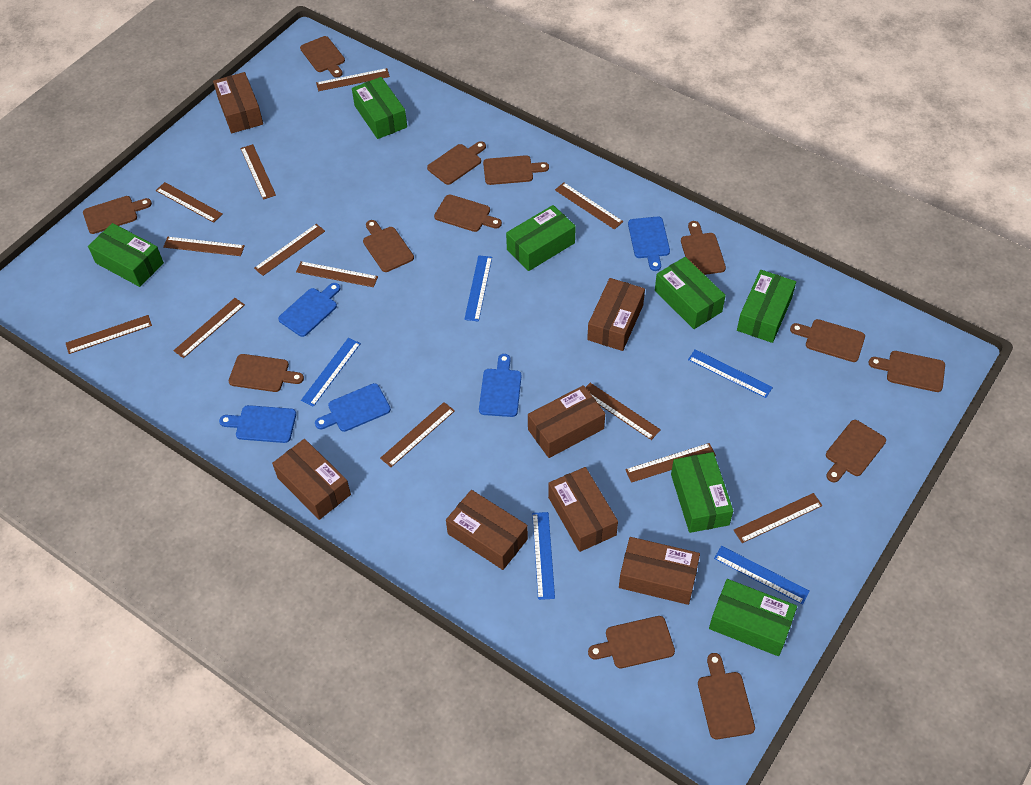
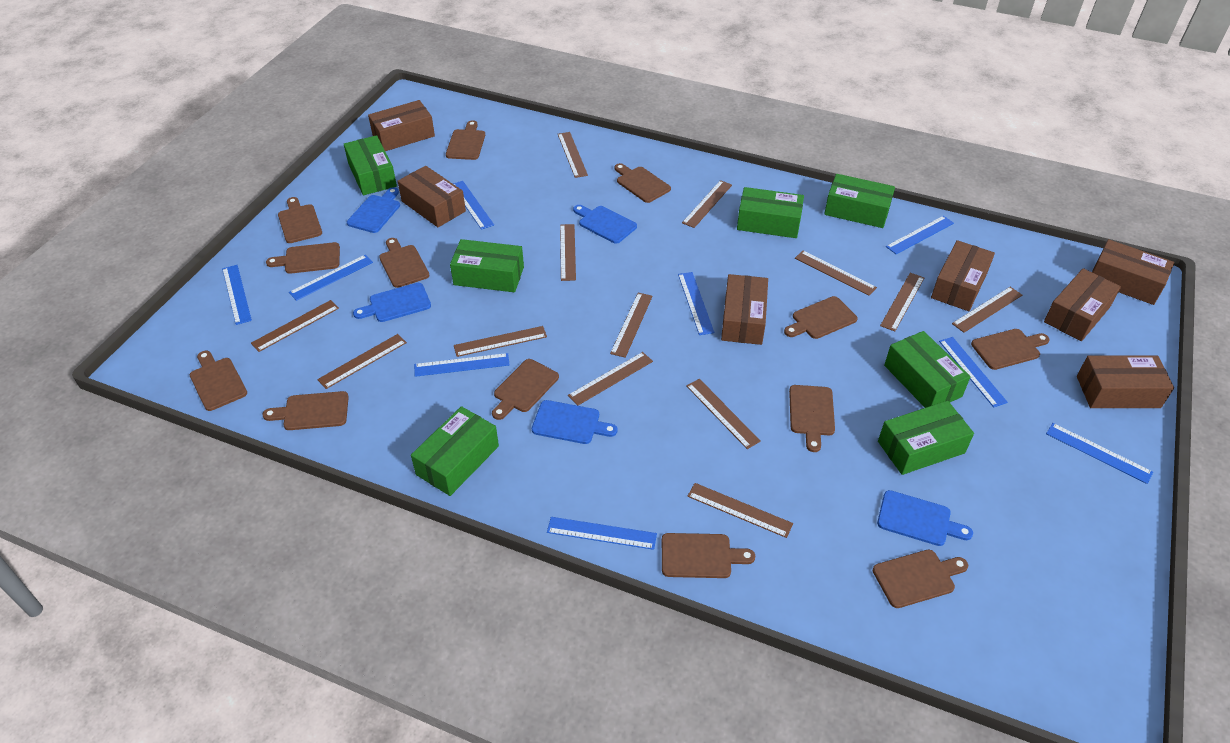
blue ruler: 5 -> 9

